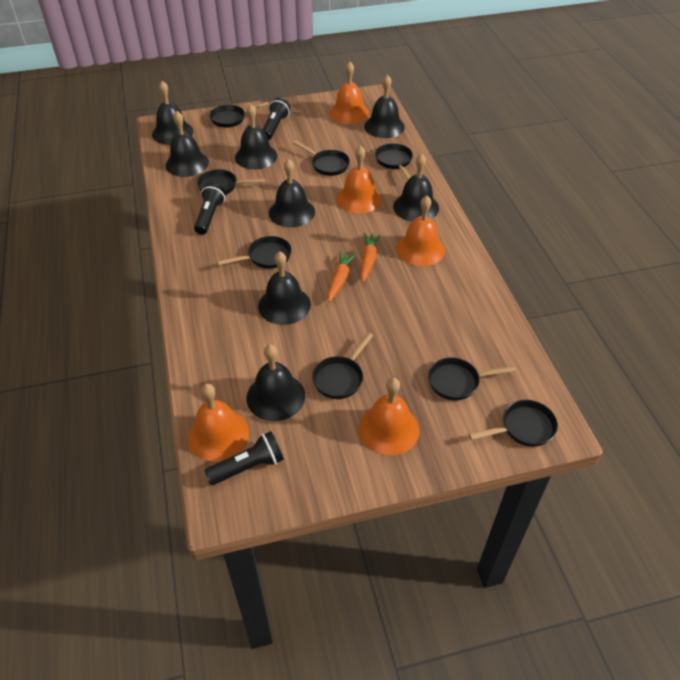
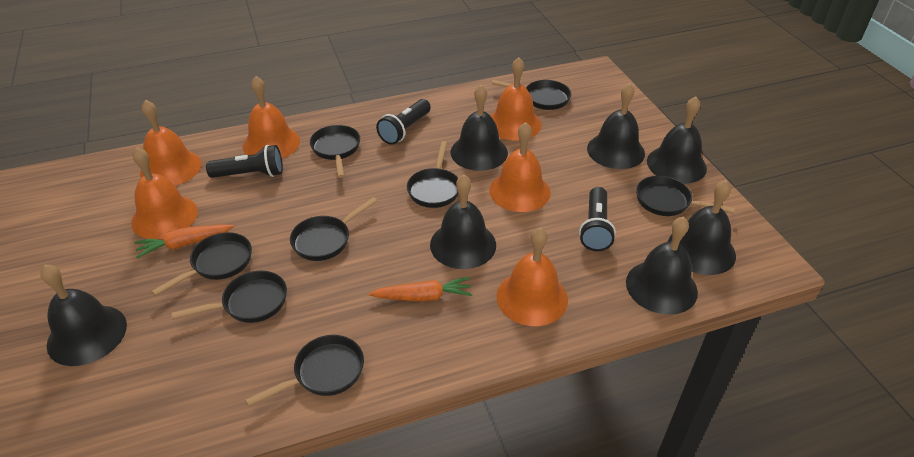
black bell: 8 -> 7
orange bell: 5 -> 6

